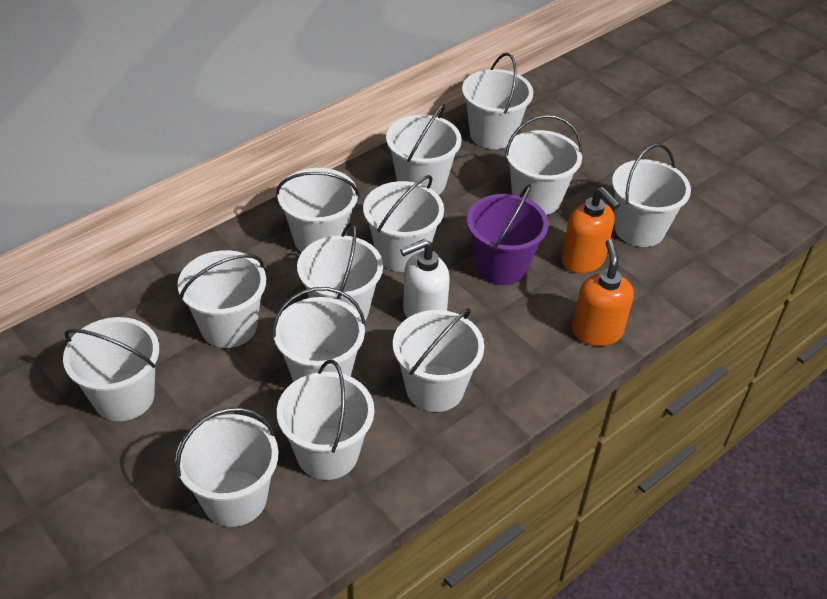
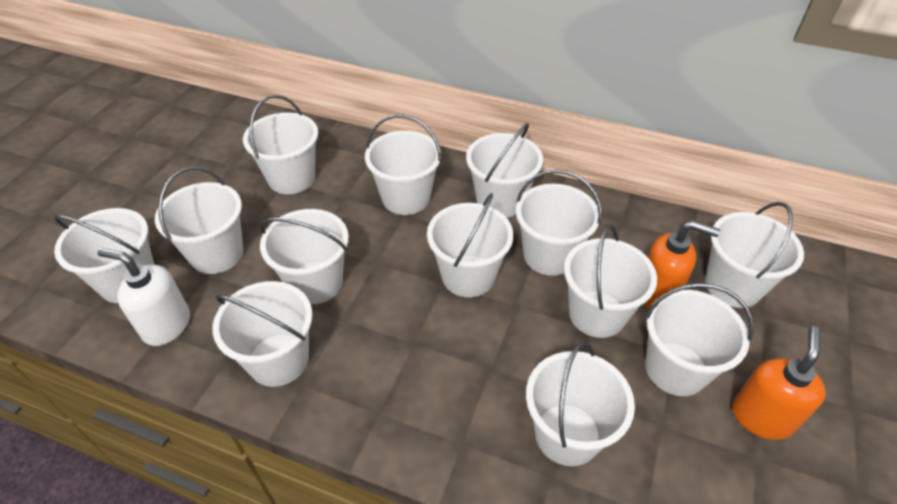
purple bucket: 1 -> 0

